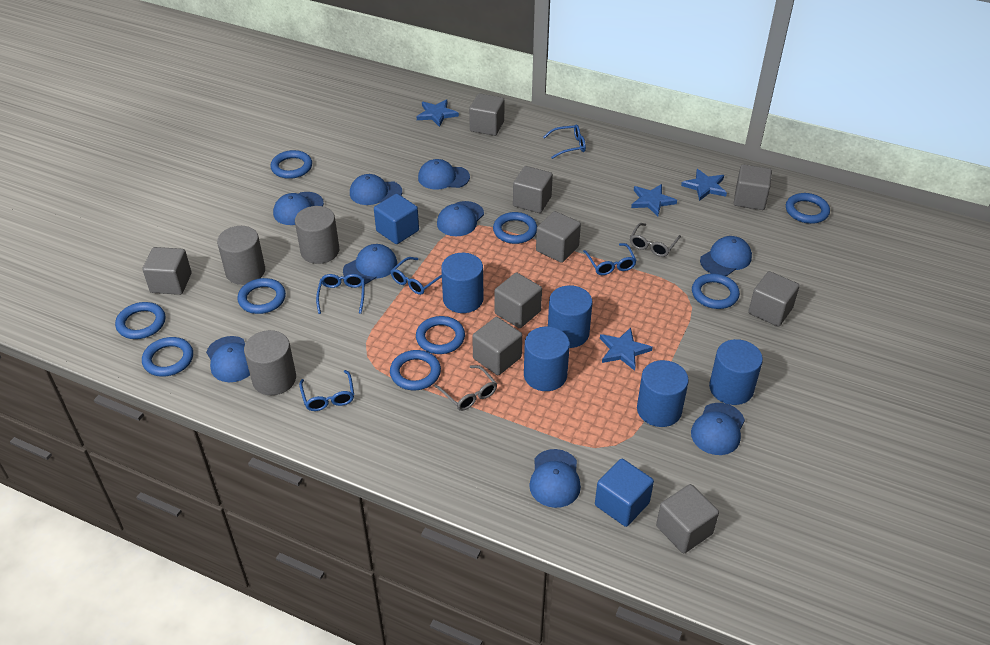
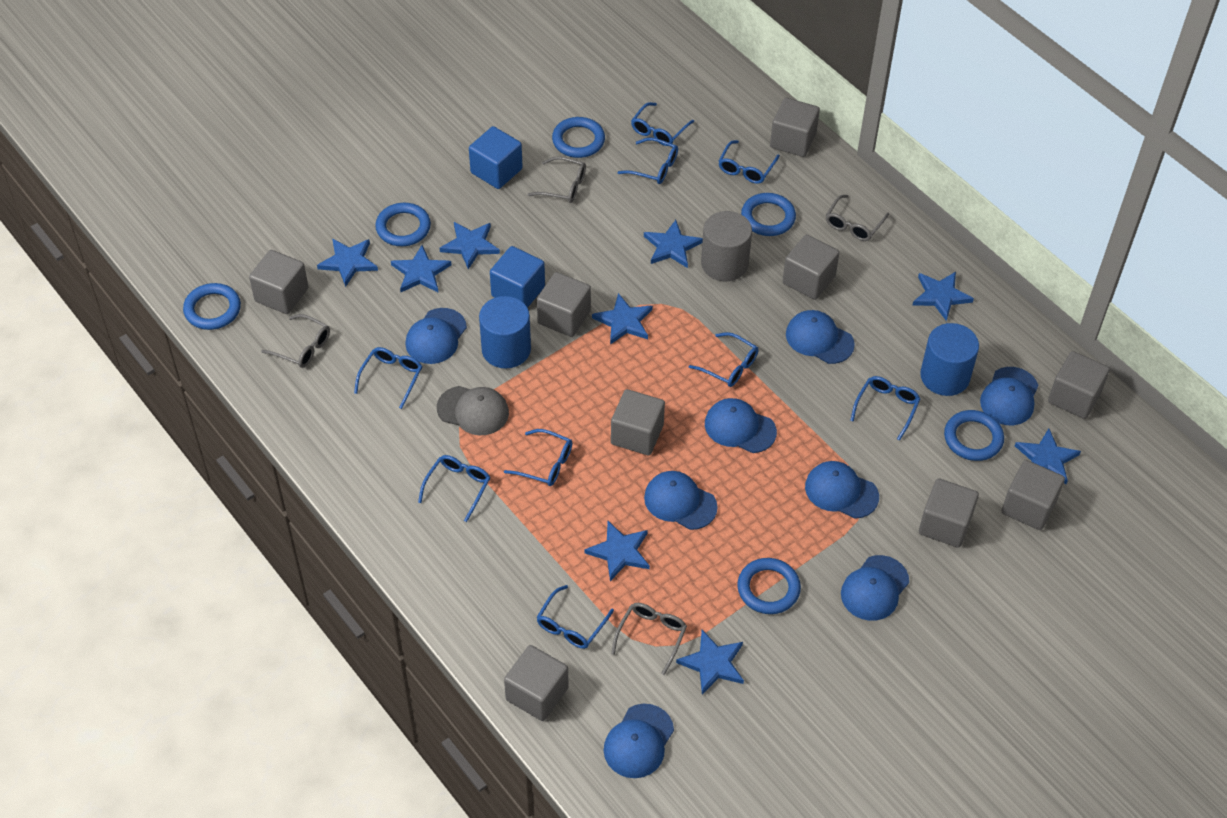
blue cap: 9 -> 8
blue cylinder: 5 -> 2
blue glasses: 5 -> 9
blue ring: 9 -> 6
blue star: 4 -> 9
grey cap: 0 -> 1
grey cylinder: 3 -> 1
grey glasses: 2 -> 4

